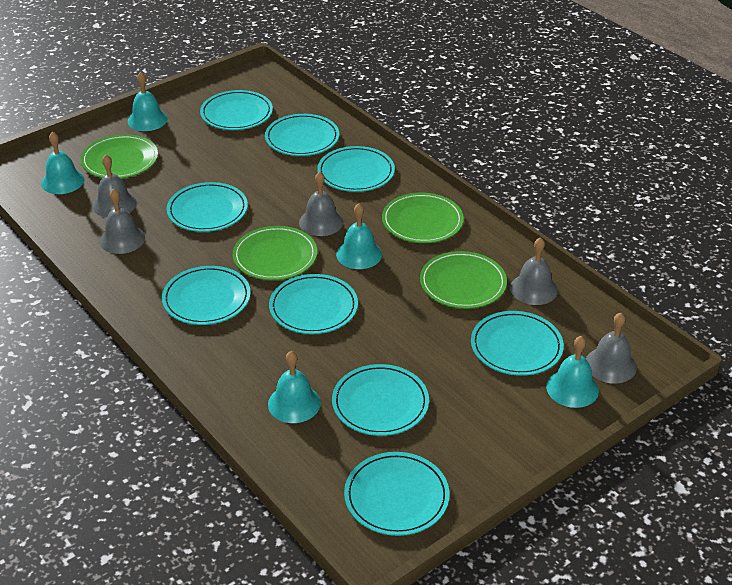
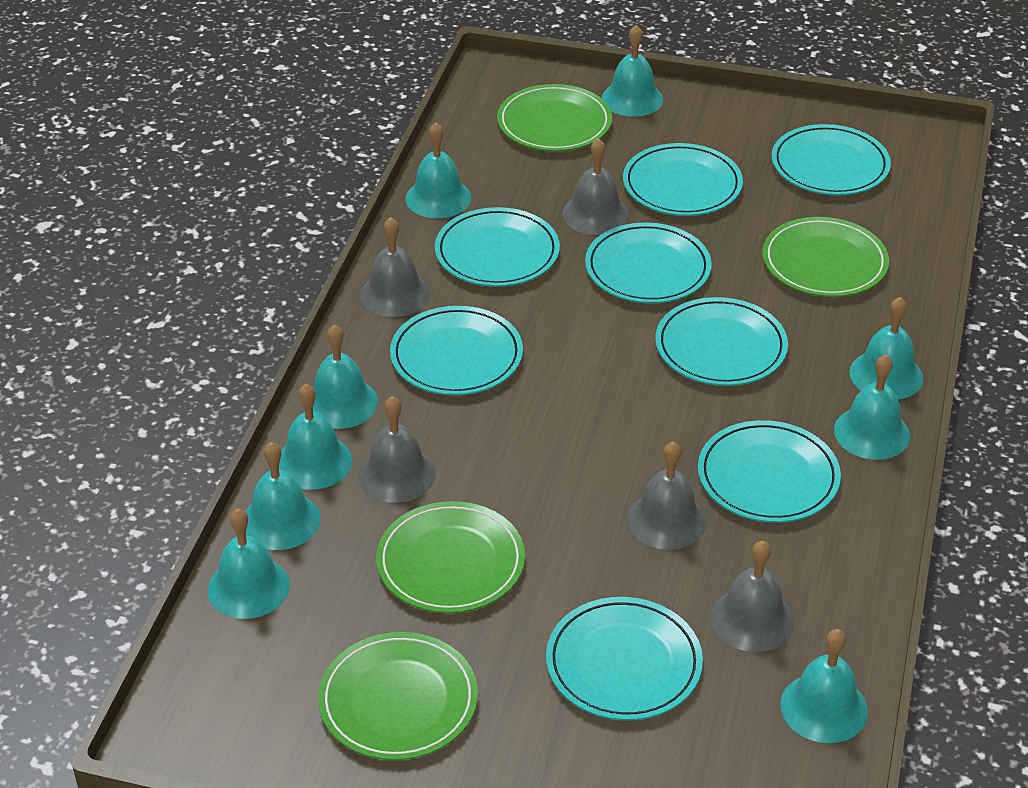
turquoise bell: 5 -> 9
turquoise plate: 9 -> 8

